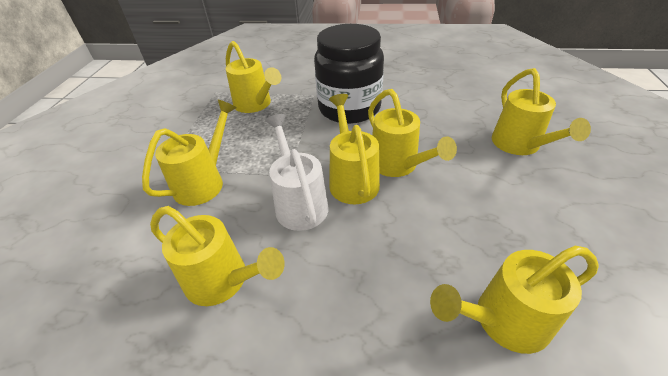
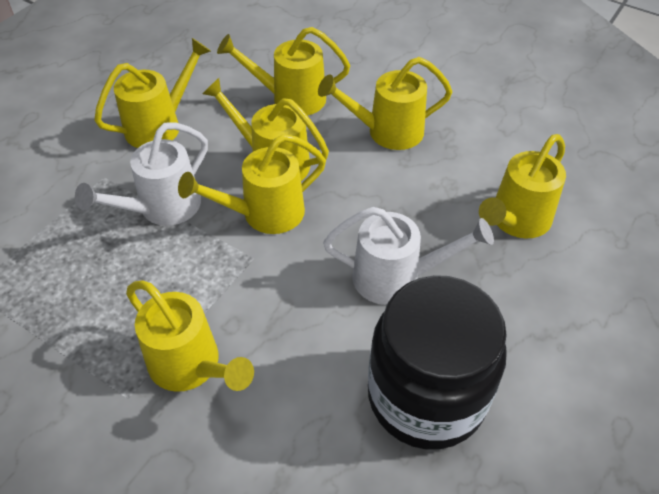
white watering can: 1 -> 2

